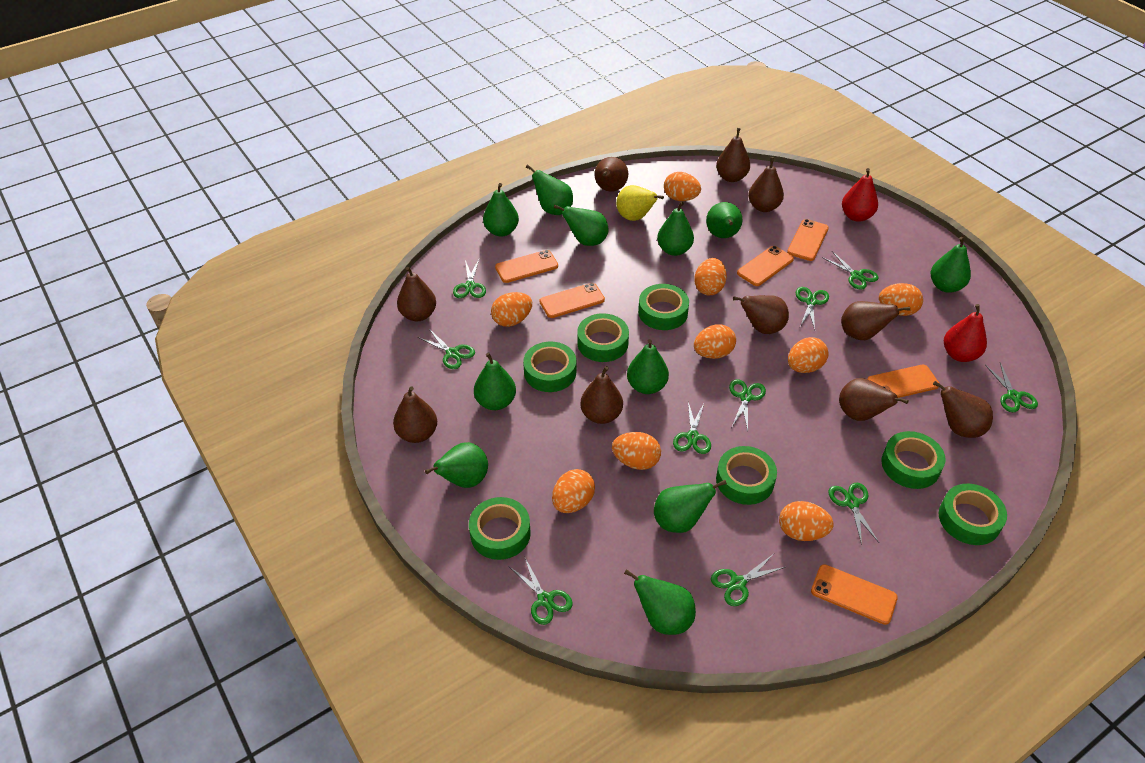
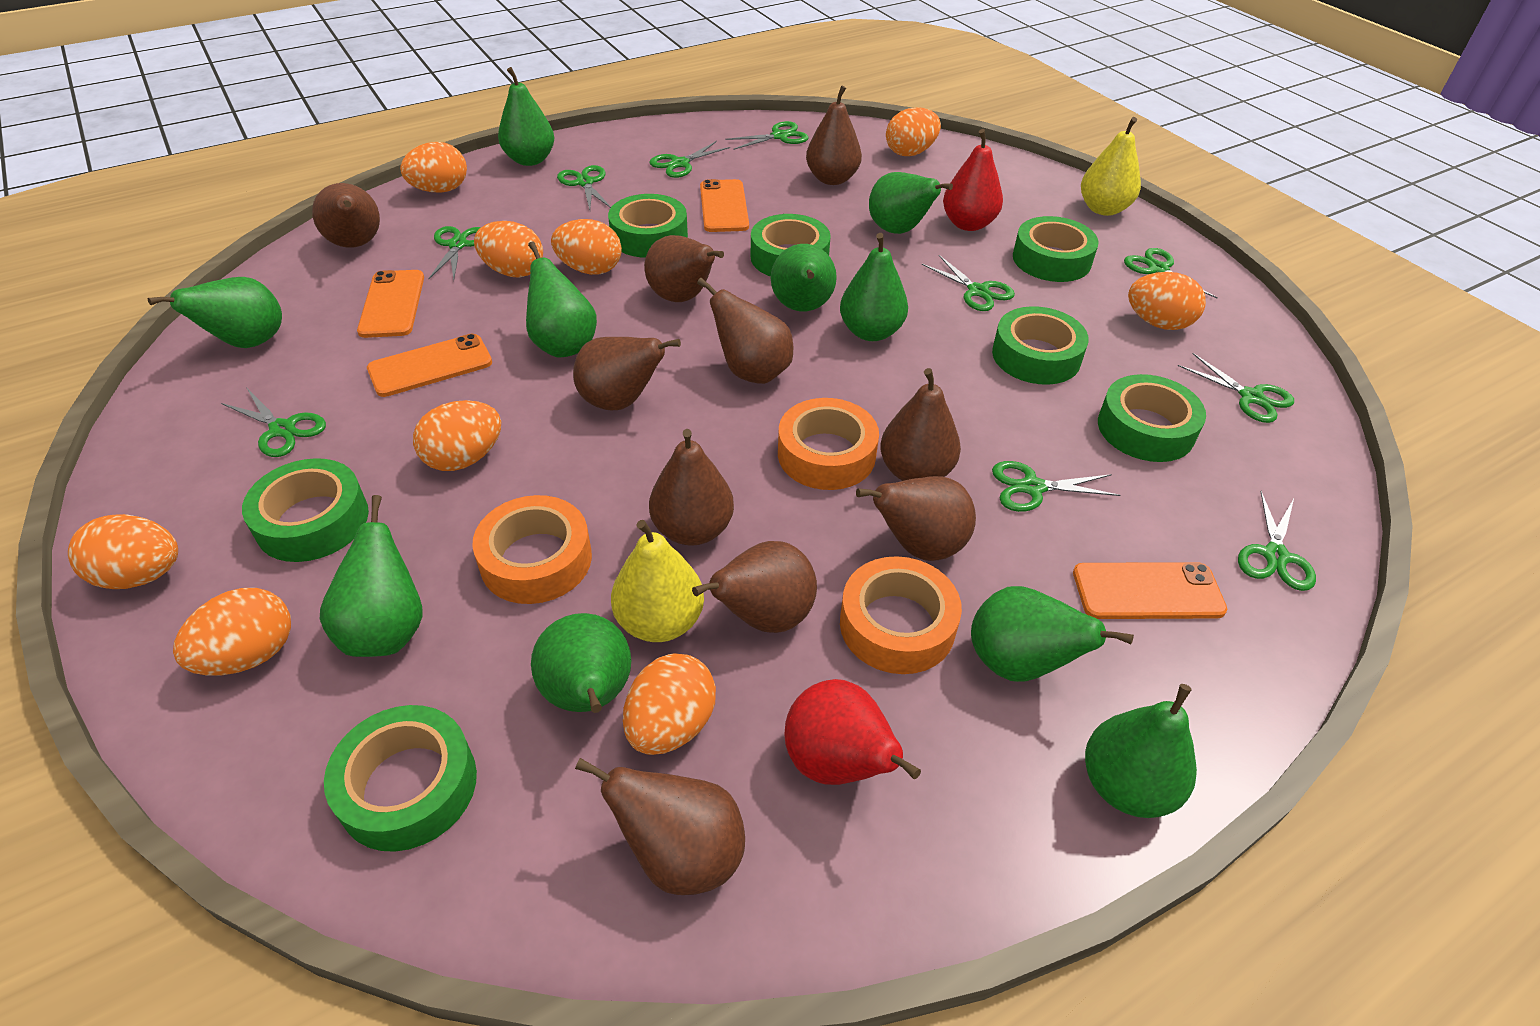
green pear: 11 -> 10
orange phone: 6 -> 4
orange tape: 0 -> 3
yellow pear: 1 -> 2

